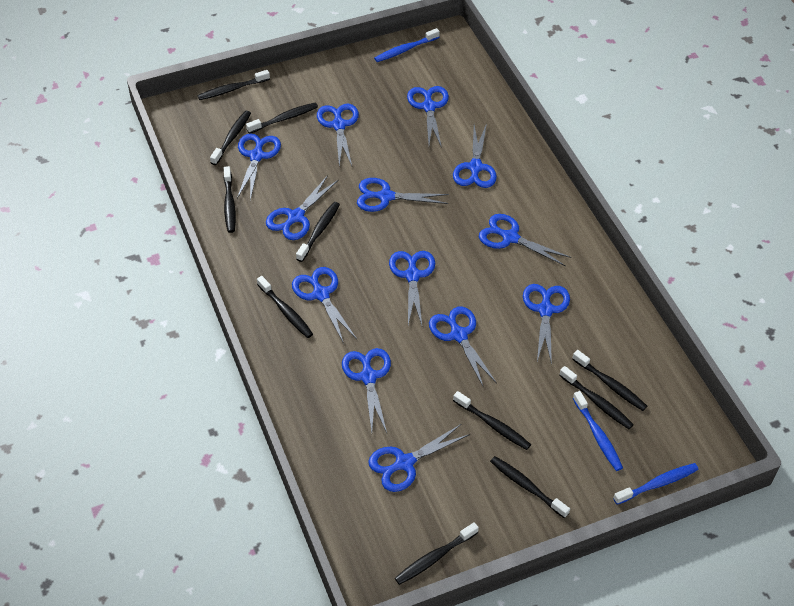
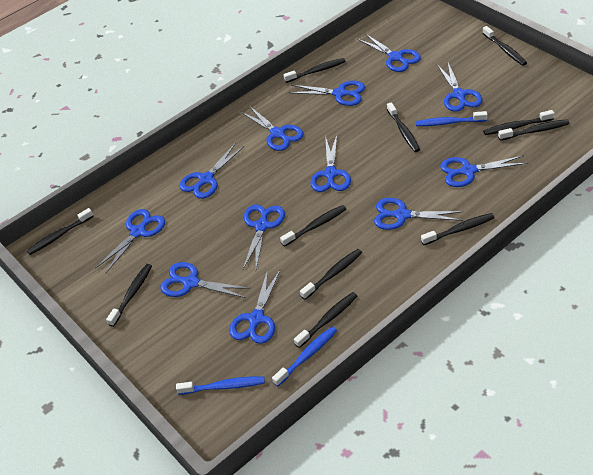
blue scissors: 13 -> 12

